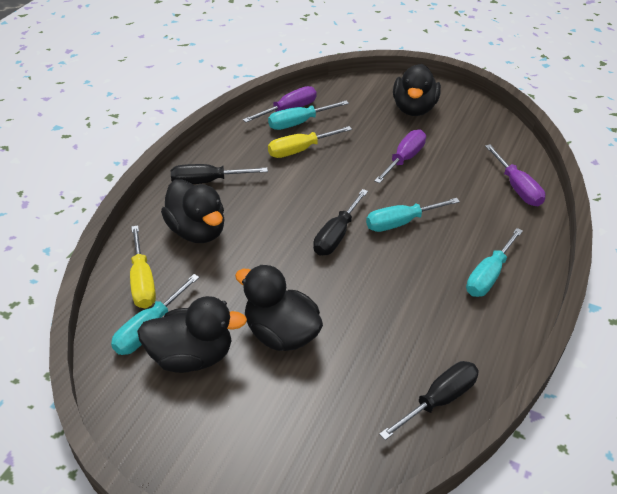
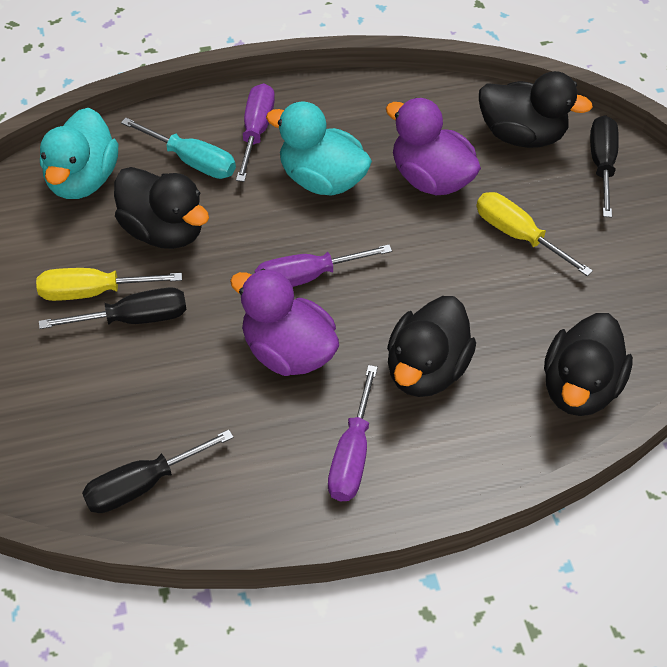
purple duck: 0 -> 2
turquoise duck: 0 -> 2
turquoise screwdriver: 4 -> 1

